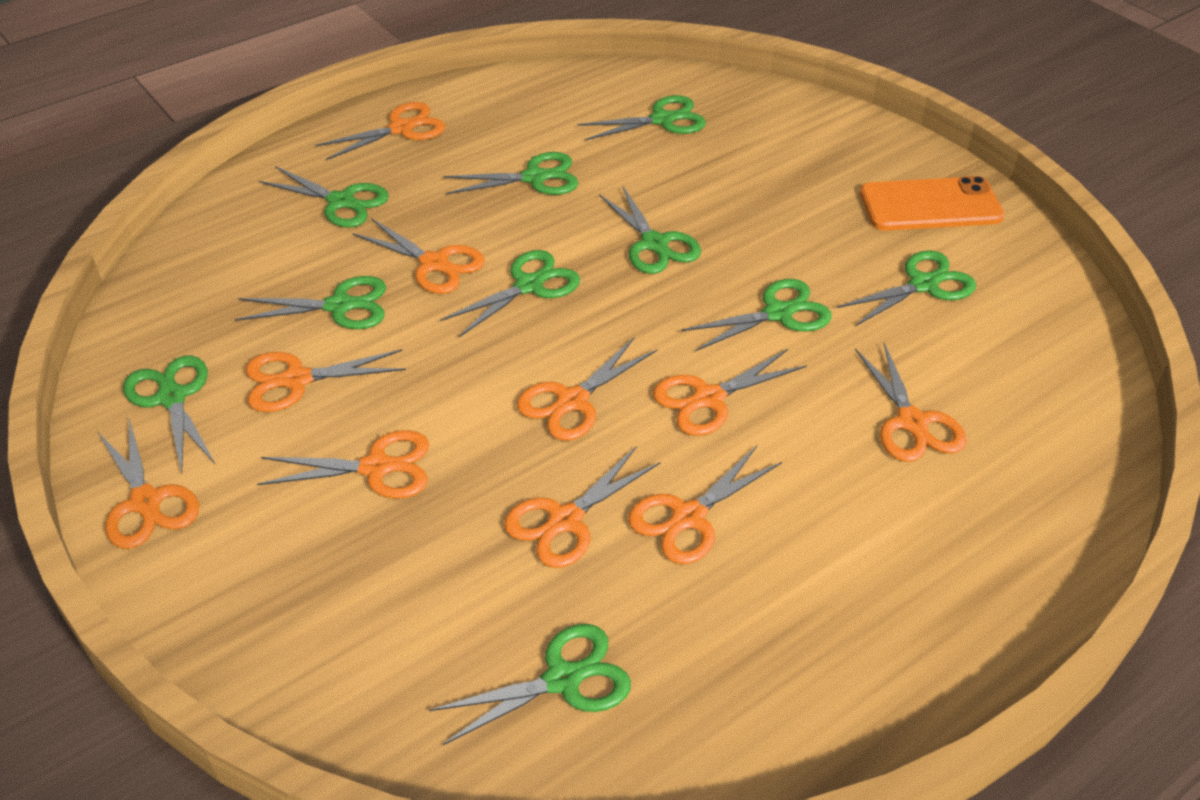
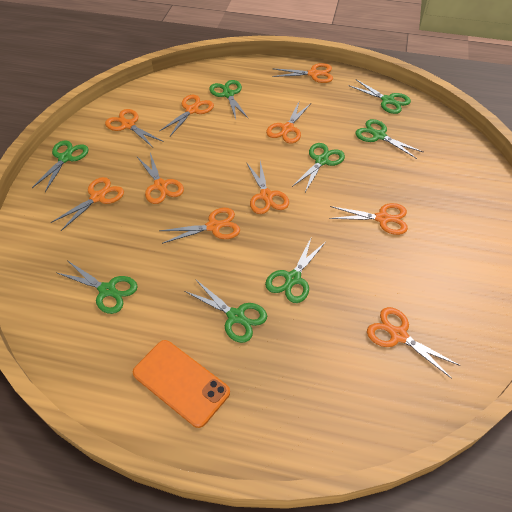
green scissors: 10 -> 8

